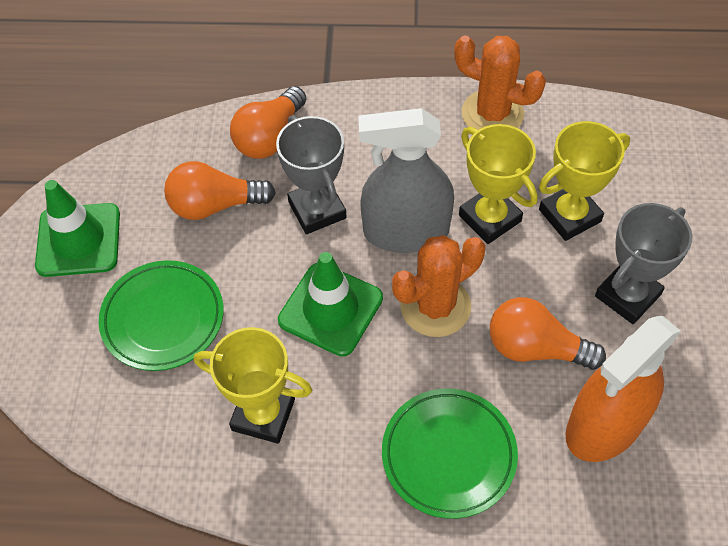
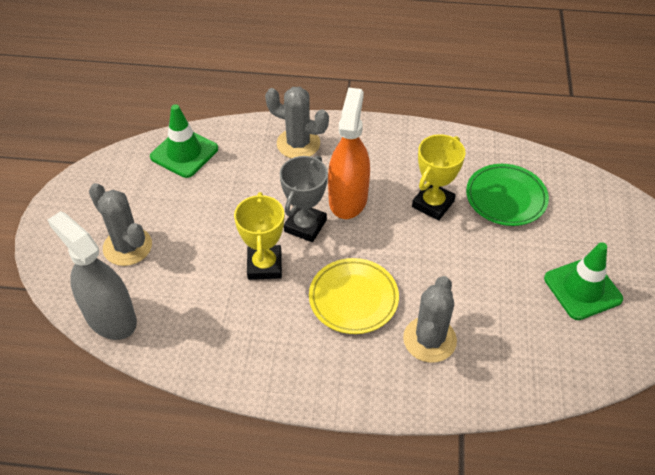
green plate: 2 -> 1
grey cactus: 0 -> 3
grey trophy: 2 -> 1
orange cactus: 2 -> 0
orange light bulb: 3 -> 0
yellow plate: 0 -> 1
yellow trophy: 3 -> 2

